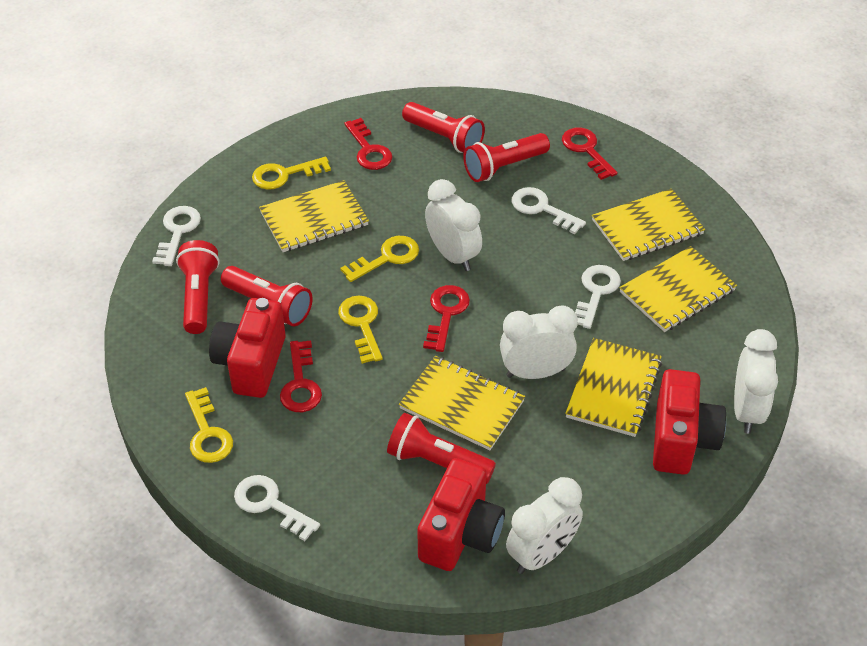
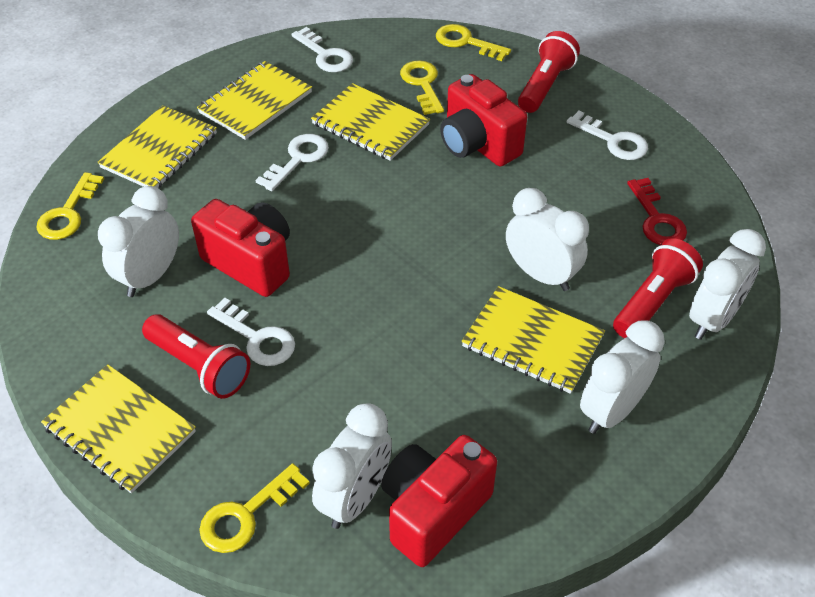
red flashlight: 5 -> 3
red key: 4 -> 1
white clock: 4 -> 5

